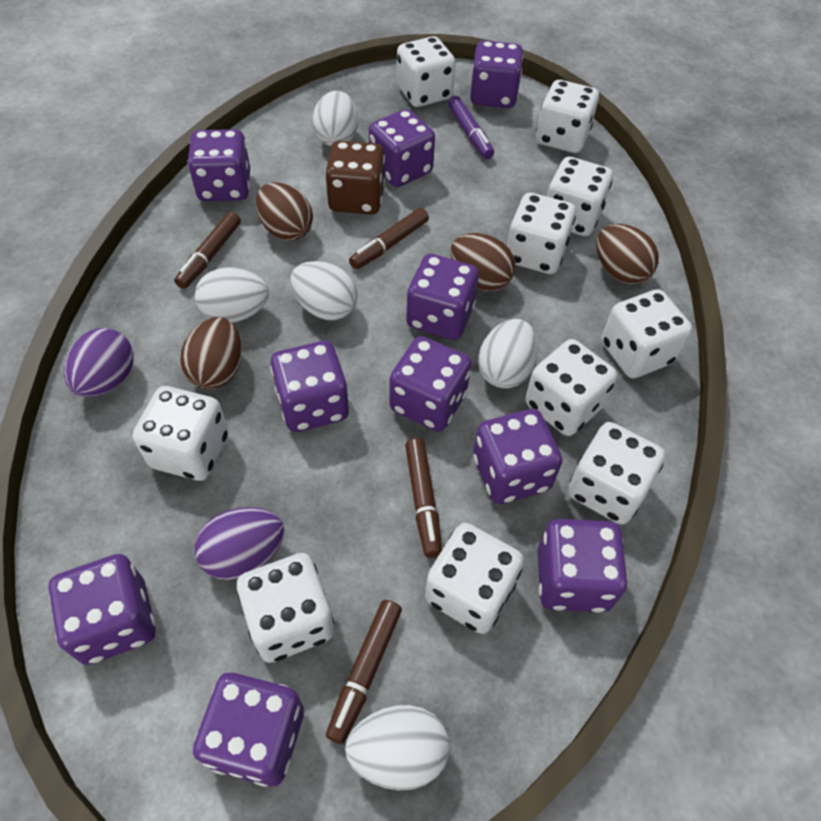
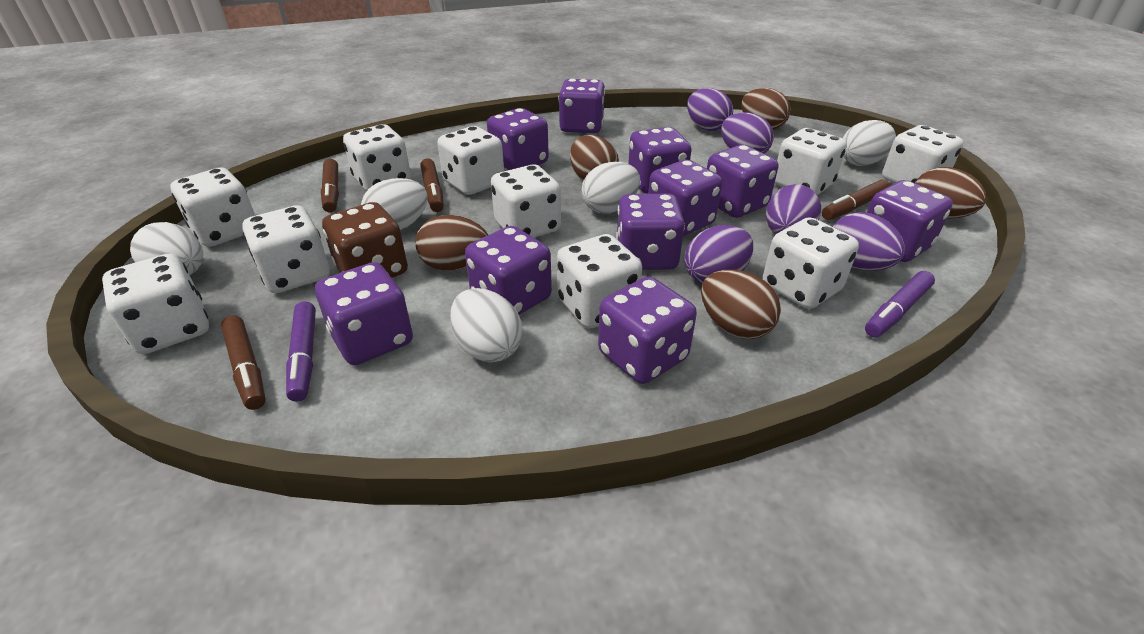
brown egg: 4 -> 5
purple egg: 2 -> 5
purple marker: 1 -> 2

